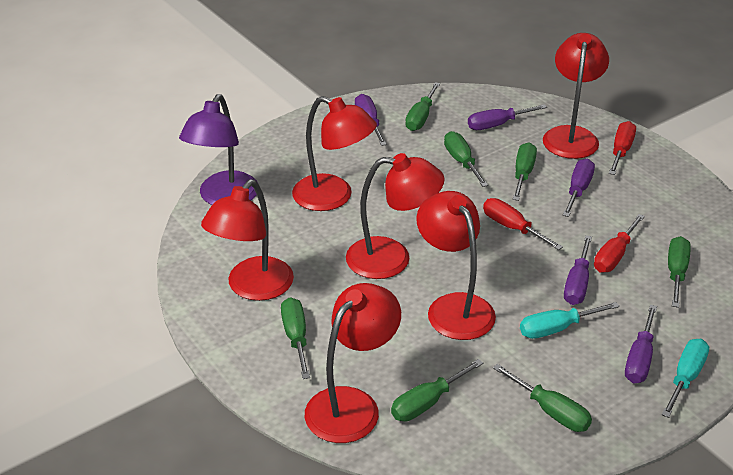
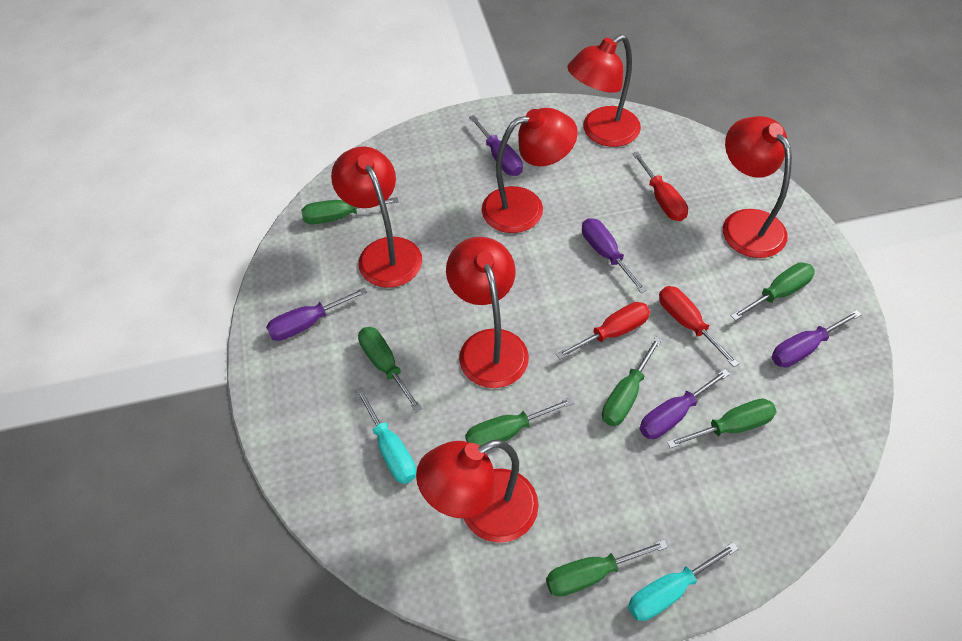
purple lamp: 1 -> 0

